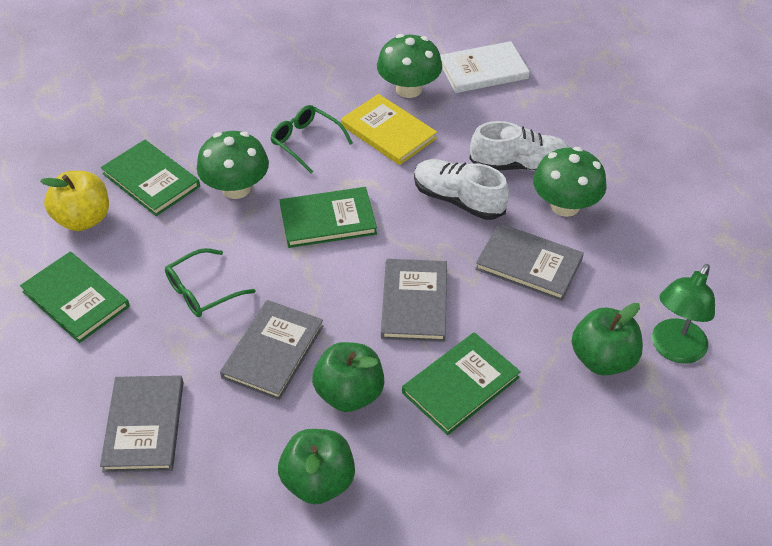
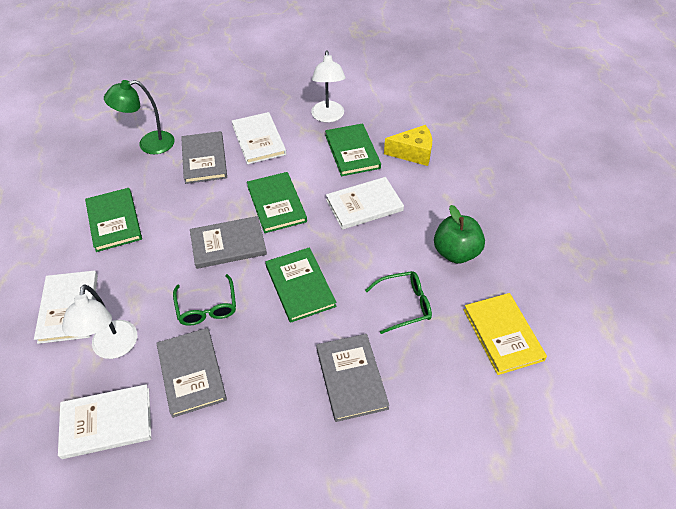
green apple: 3 -> 1
green mushroom: 3 -> 0
white book: 1 -> 4
white lamp: 0 -> 2
white shoe: 2 -> 0
yellow apple: 1 -> 0
yellow cheese: 0 -> 1

